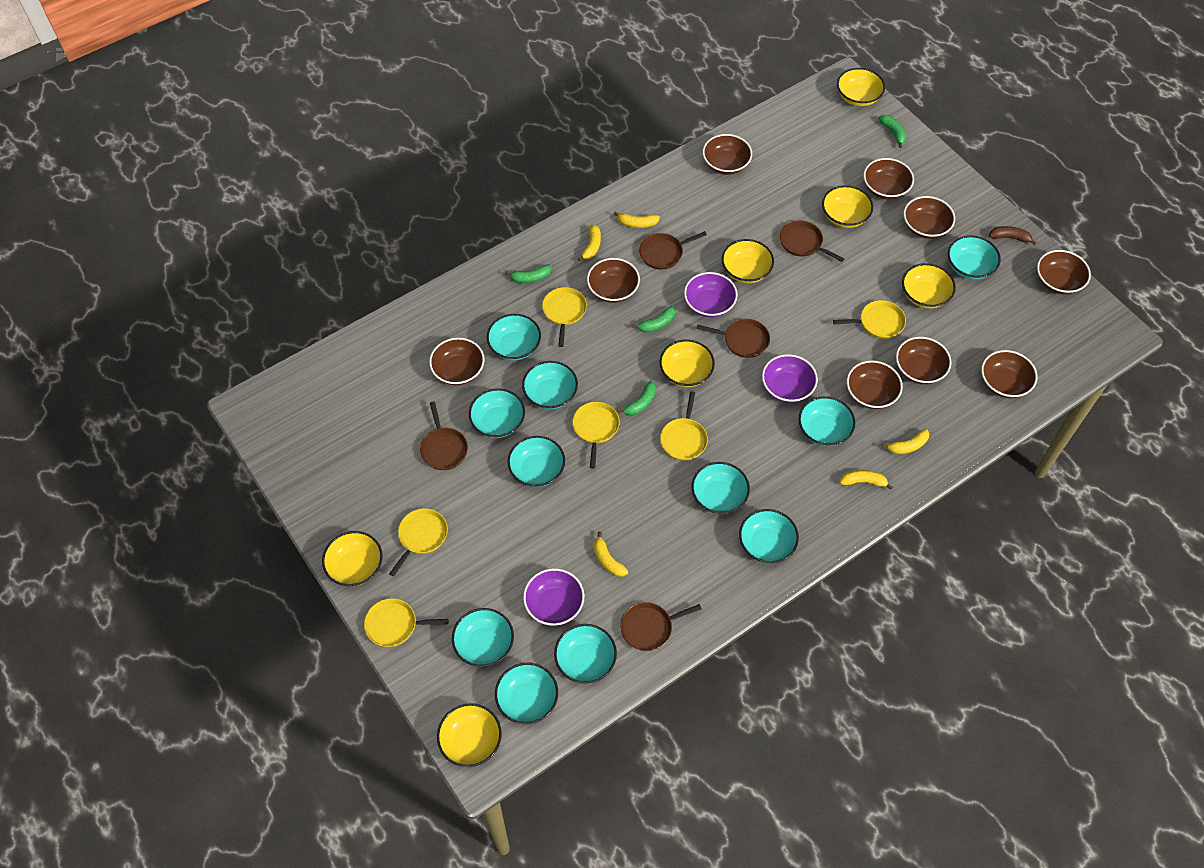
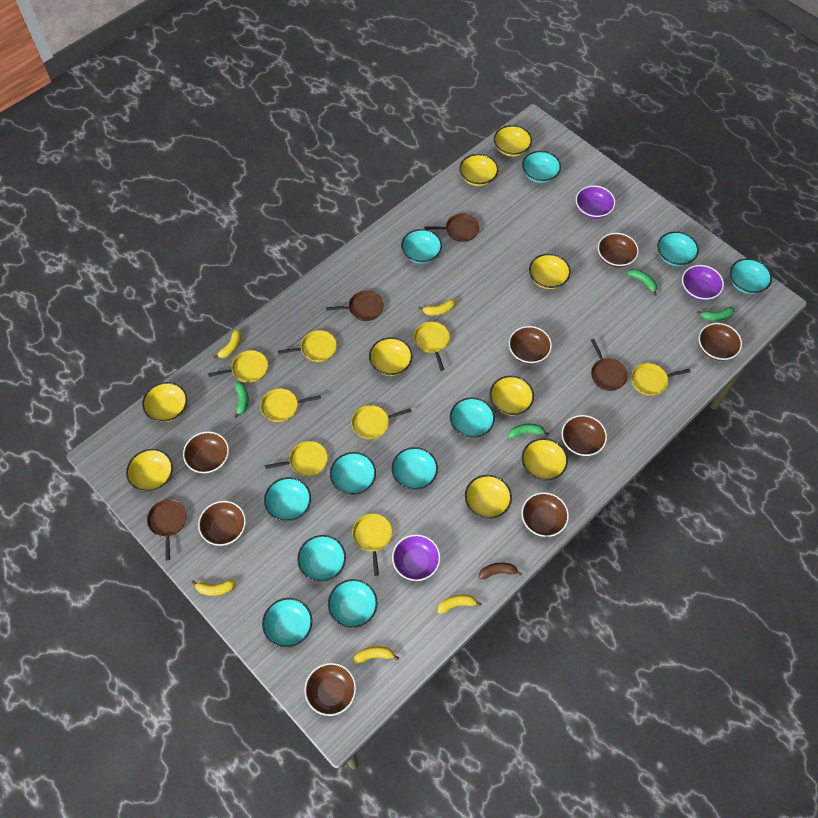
brown bowl: 9 -> 8
brown pan: 5 -> 4
yellow bowl: 7 -> 9
yellow pan: 6 -> 8

